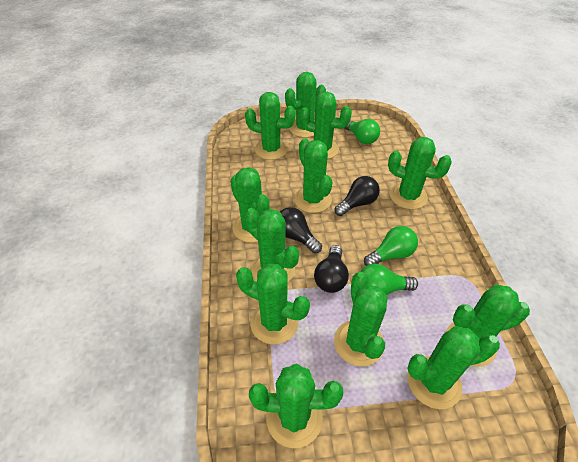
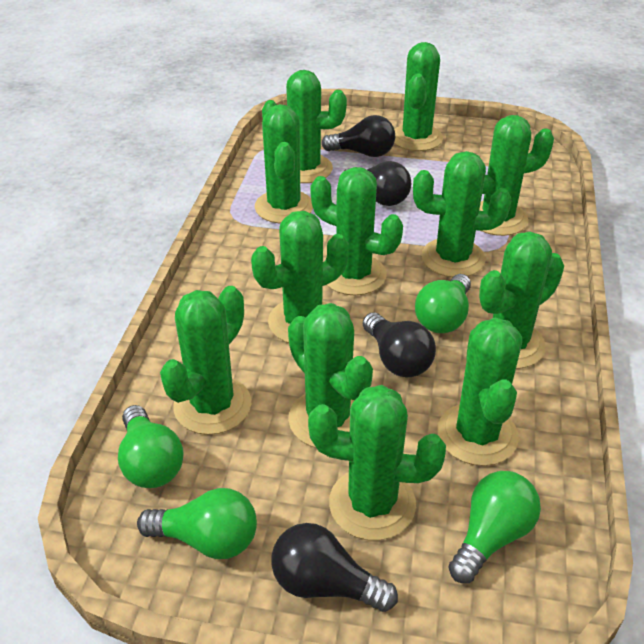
black light bulb: 3 -> 4
green light bulb: 3 -> 4

